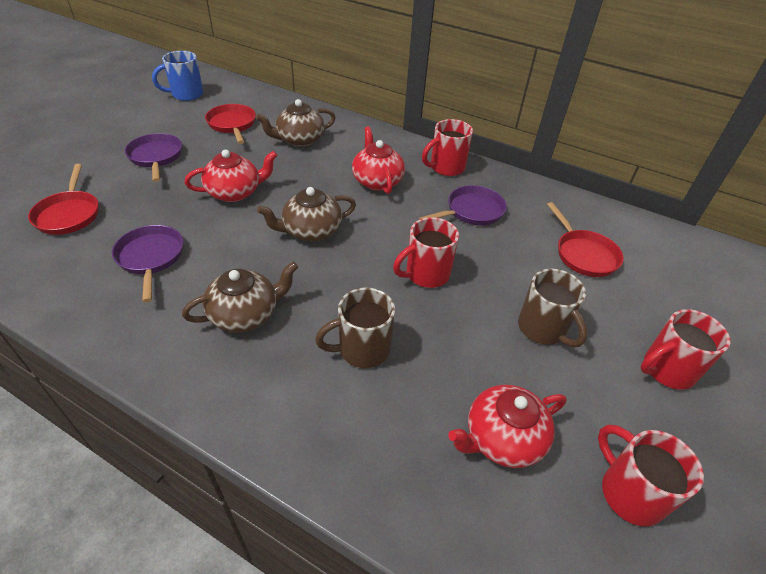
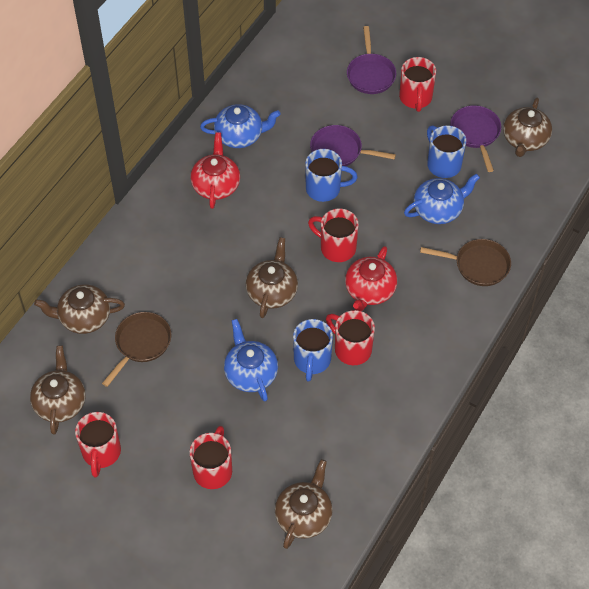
blue mug: 1 -> 3
blue teapot: 0 -> 3
brown mug: 2 -> 0
brown pan: 0 -> 2
brown teapot: 3 -> 5
red mug: 4 -> 5
red pan: 3 -> 0
red teapot: 3 -> 2

